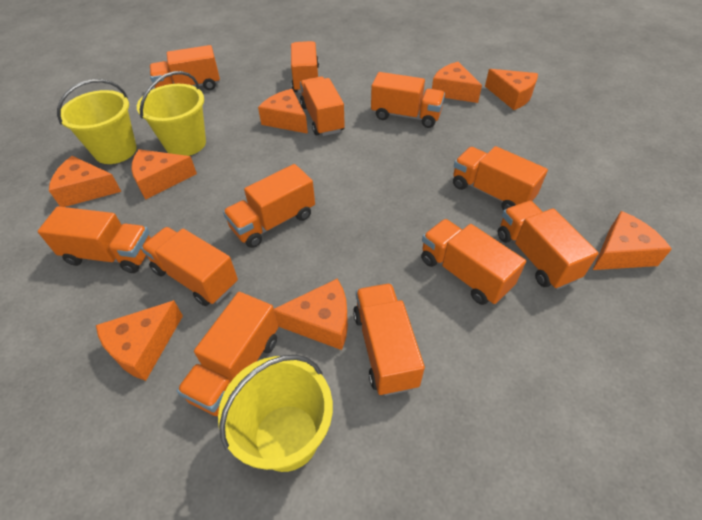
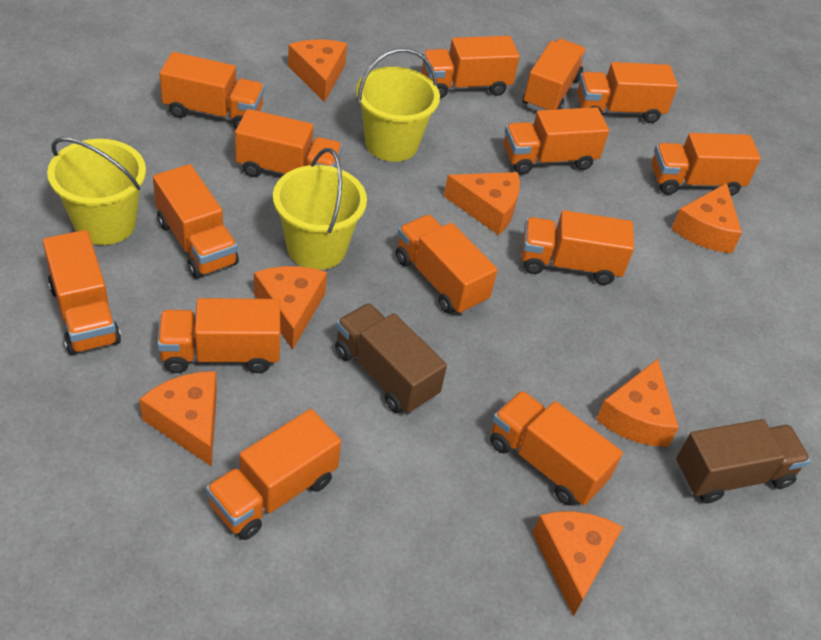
brown truck: 0 -> 2
orange cheese: 8 -> 7
orange truck: 12 -> 14

